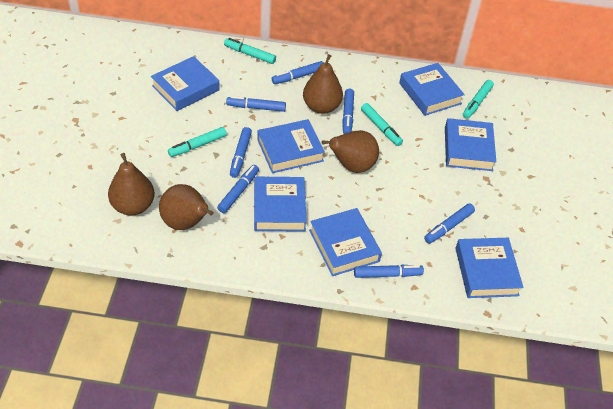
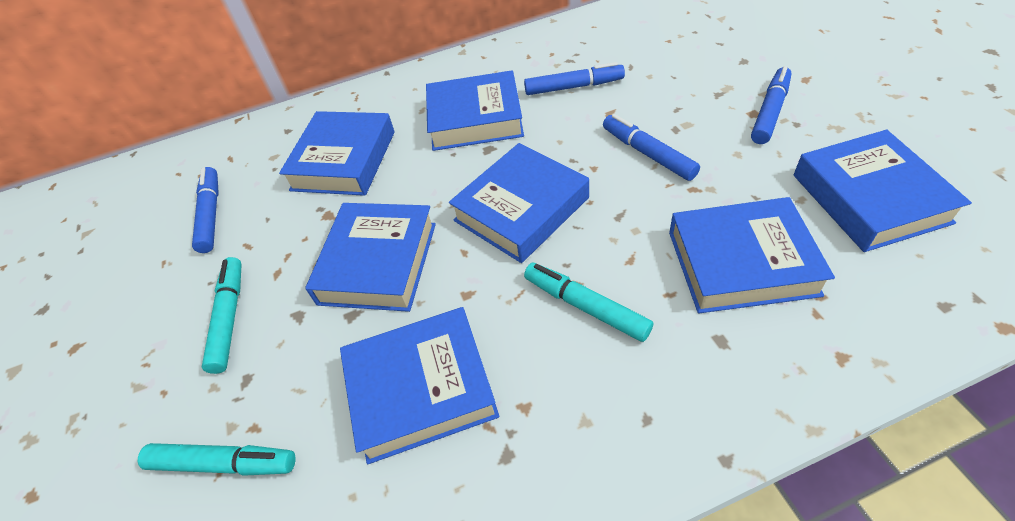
blue marker: 7 -> 4
brown pear: 4 -> 0
turquoise marker: 4 -> 3

